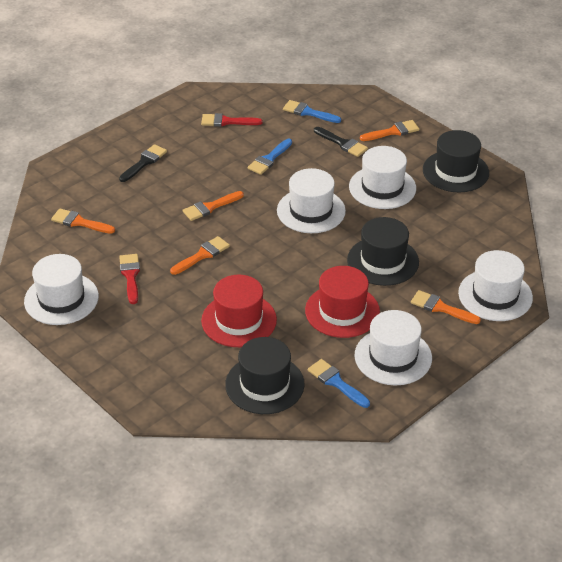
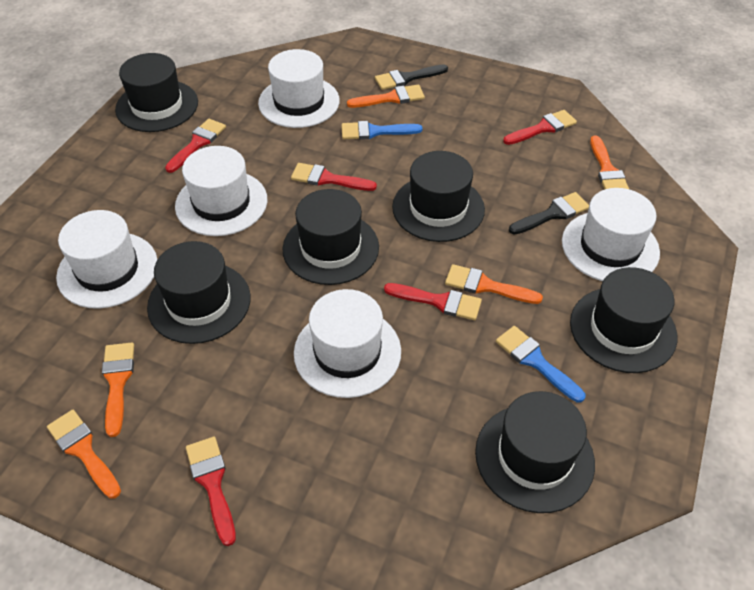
black hat: 3 -> 6
blue brush: 3 -> 2
red brush: 2 -> 5
red hat: 2 -> 0

